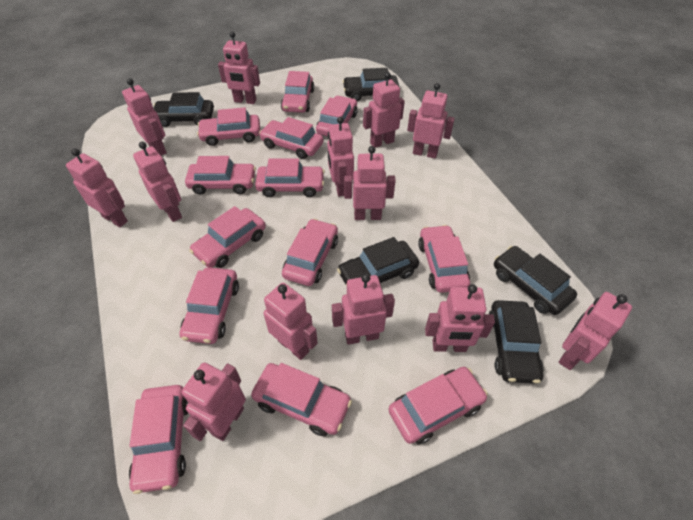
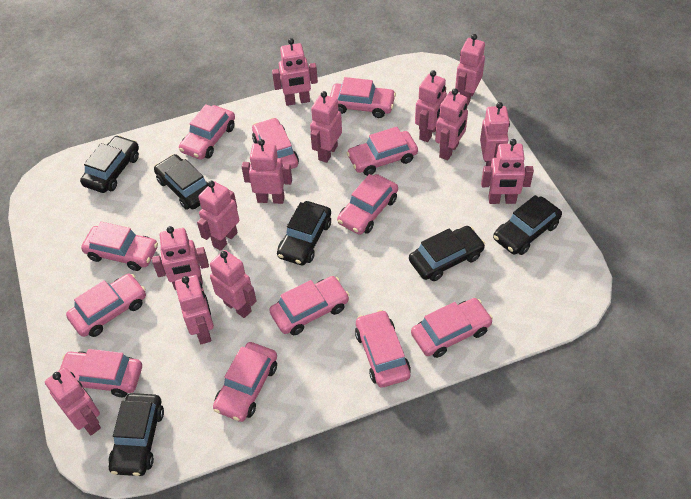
black car: 5 -> 6
pink car: 13 -> 12

